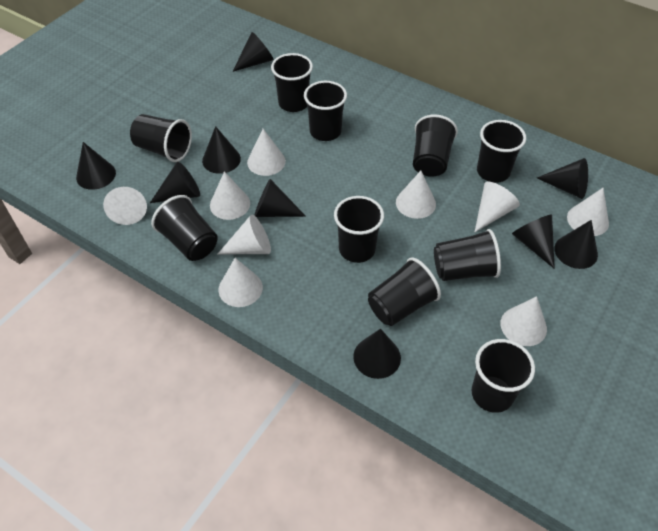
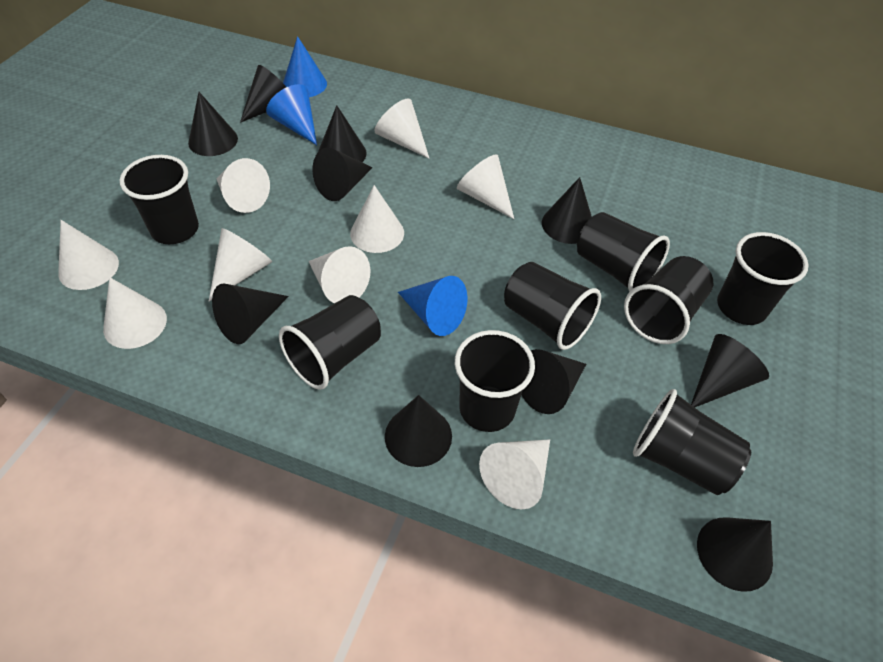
black cone: 9 -> 10
black cup: 10 -> 8
blue cone: 0 -> 3

